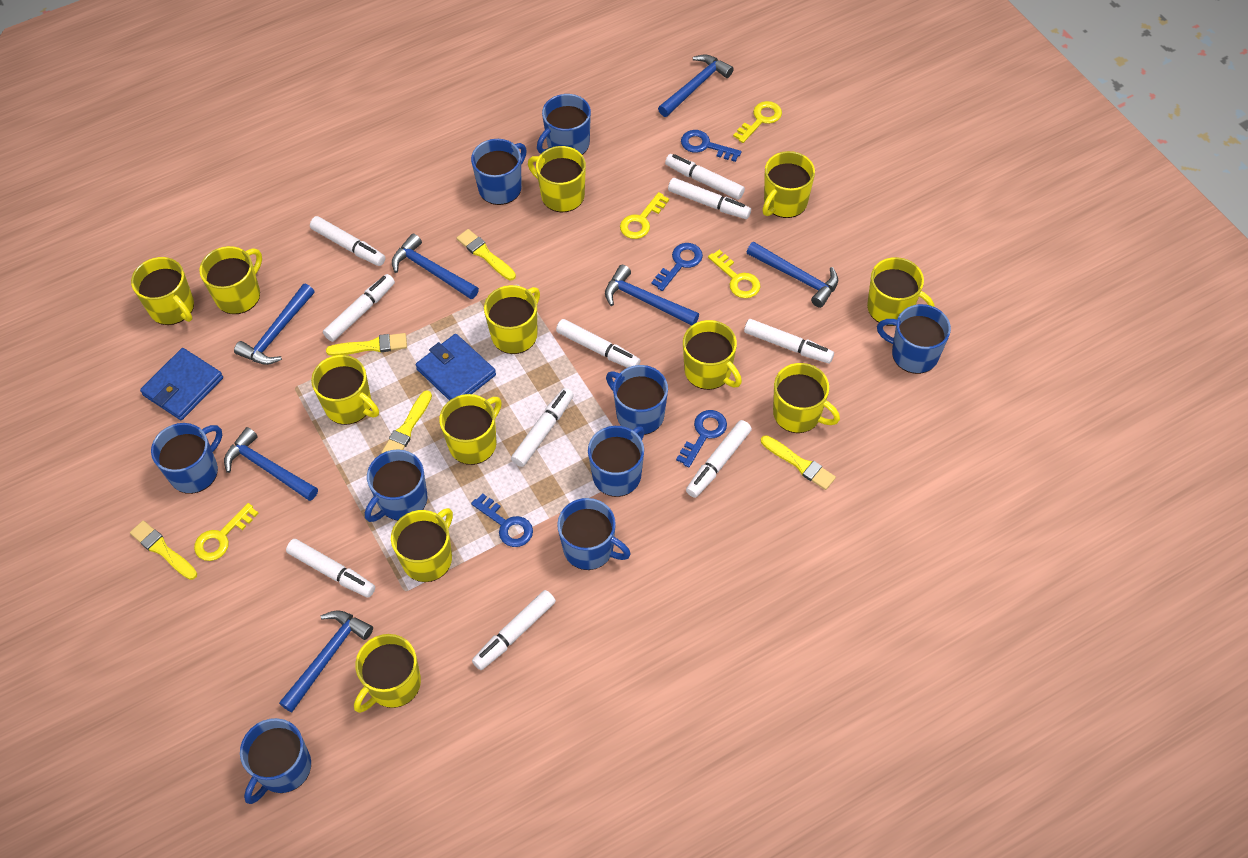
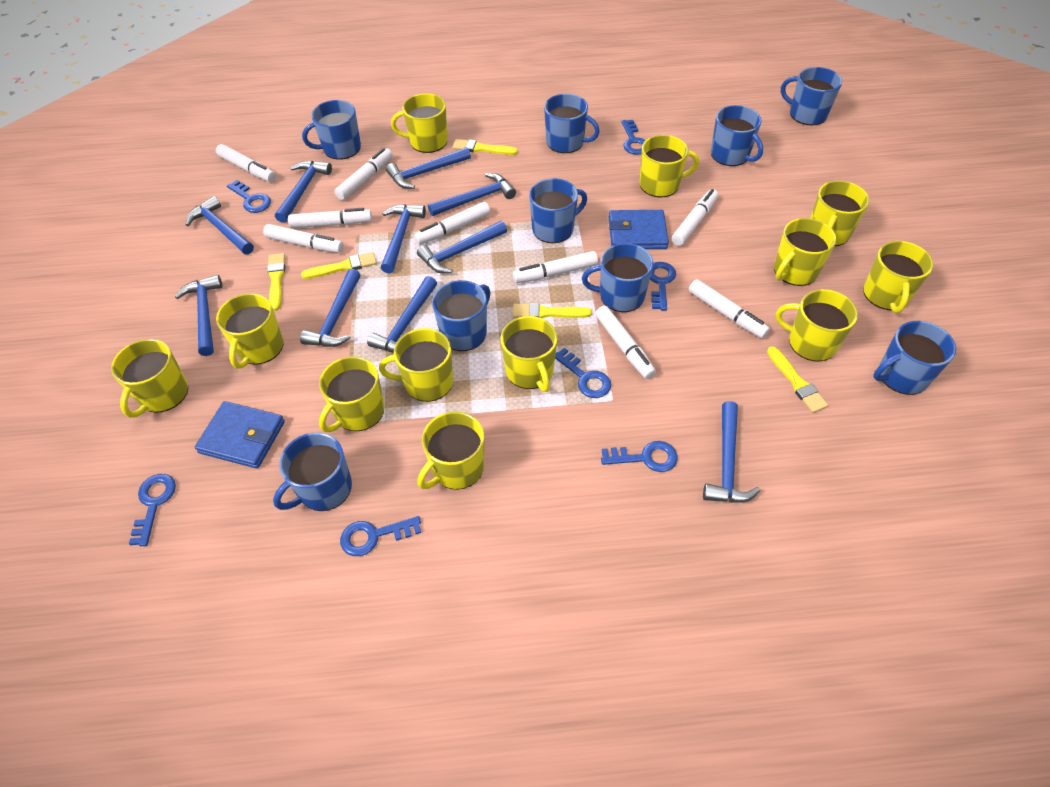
blue hammer: 7 -> 10
blue key: 4 -> 7
white marker: 10 -> 9
yellow key: 4 -> 0

